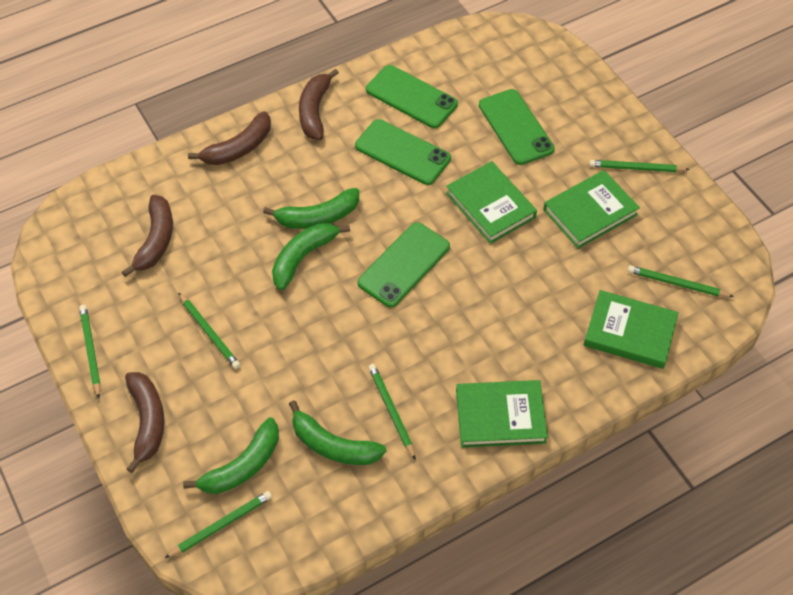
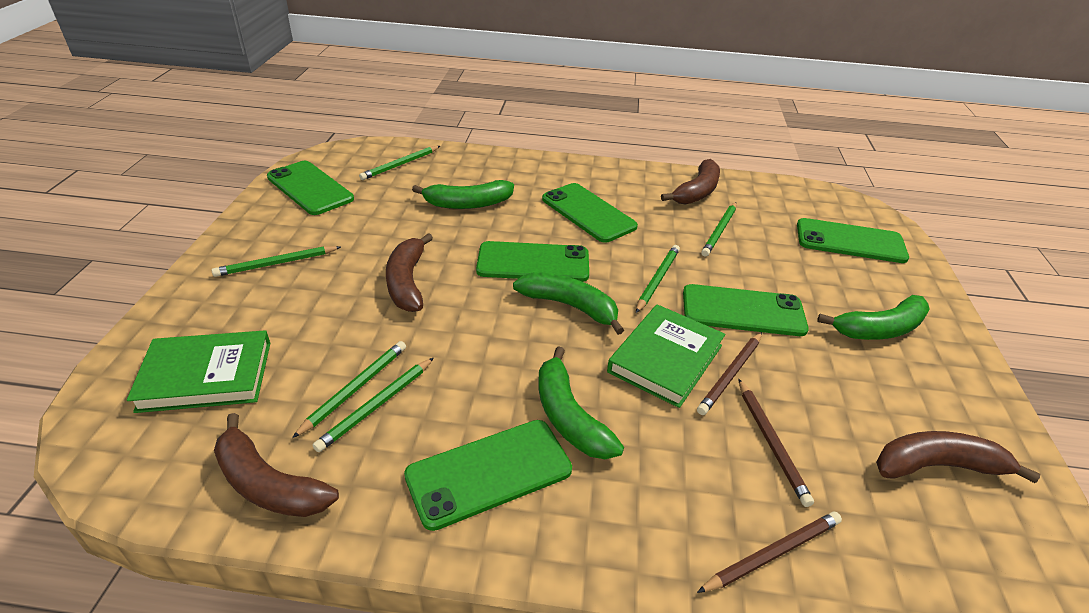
brown pencil: 0 -> 3
green book: 4 -> 2
green phone: 4 -> 6

